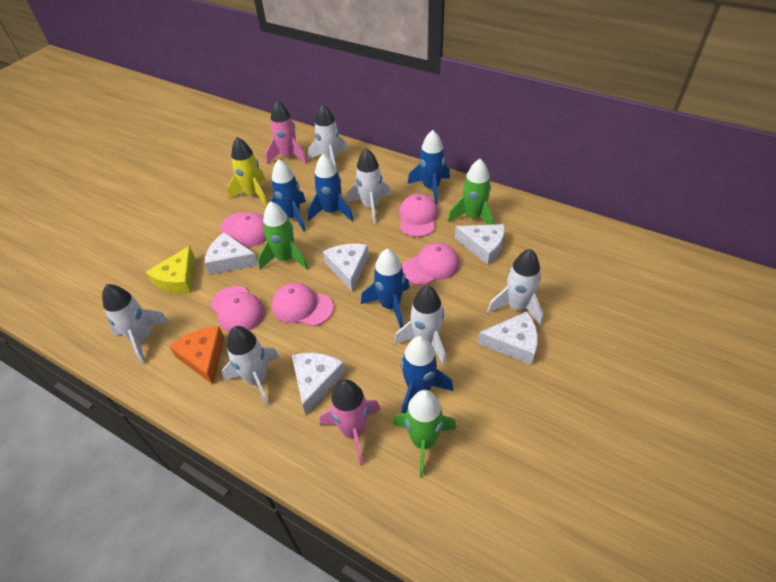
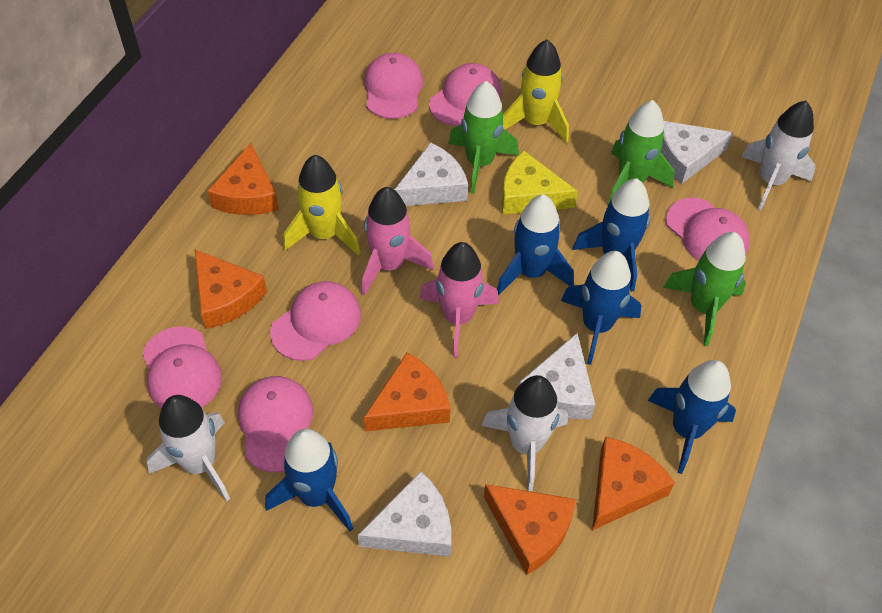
orange cheese: 1 -> 5
pink cap: 5 -> 6
white cheese: 5 -> 4
white rocket: 6 -> 3
yellow rocket: 1 -> 2

